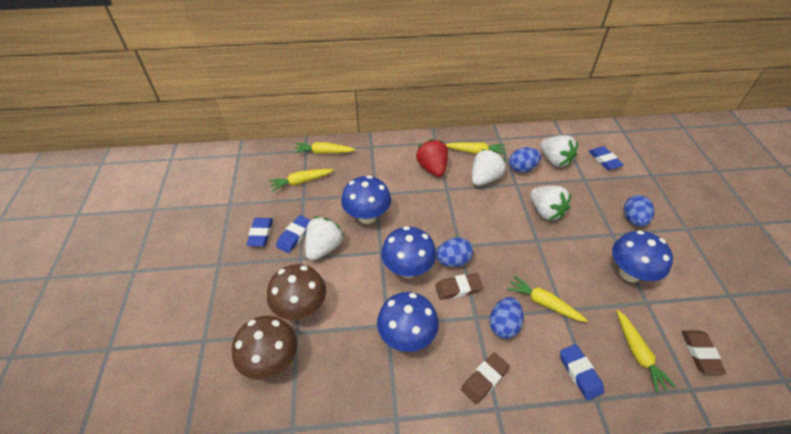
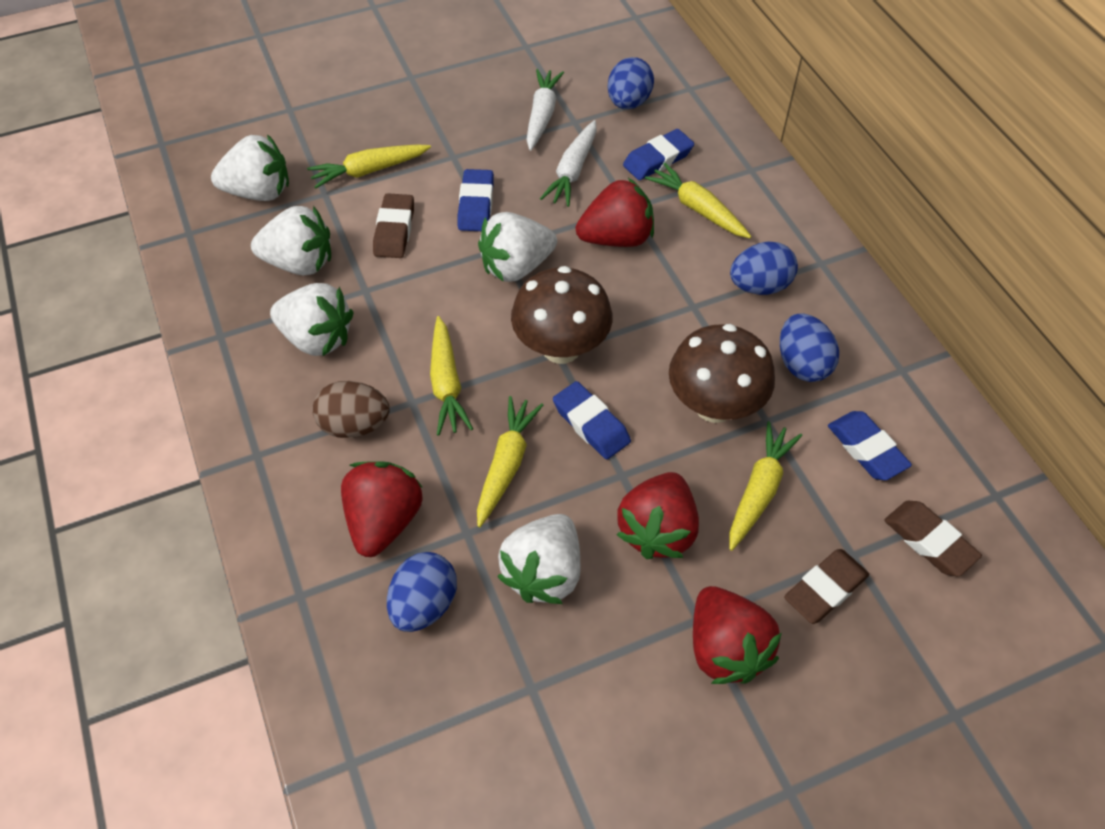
blue mushroom: 4 -> 0
brown egg: 0 -> 1
red strawberry: 1 -> 4
white carrot: 0 -> 2
white strawberry: 4 -> 5

